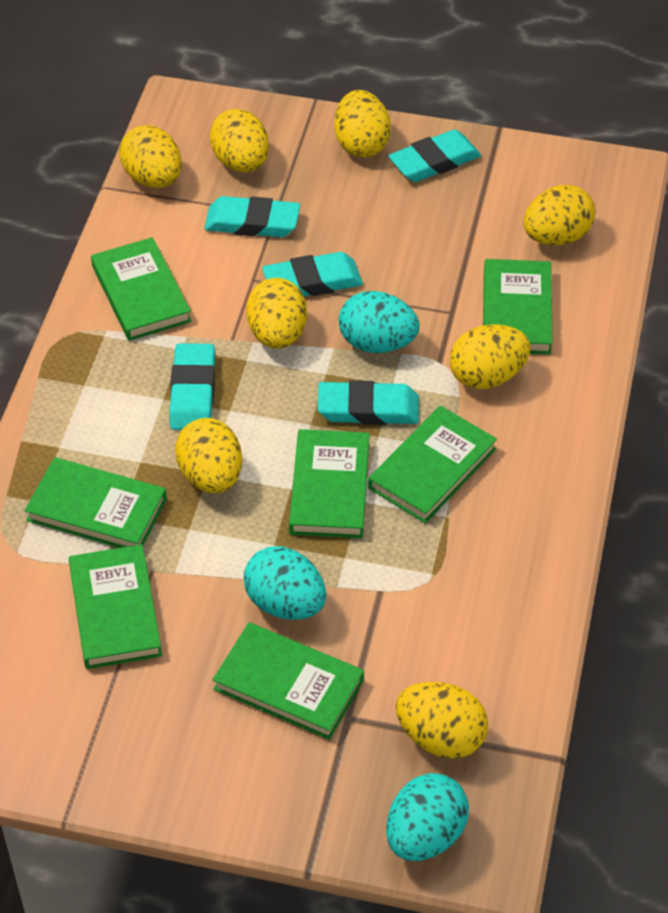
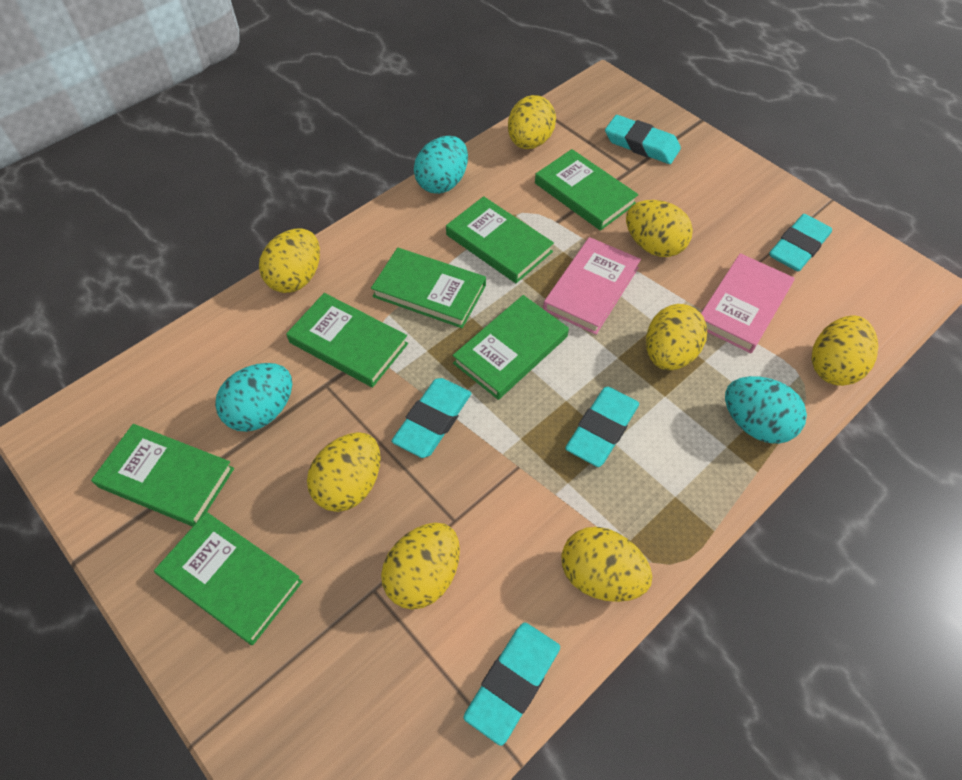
pink book: 0 -> 2

